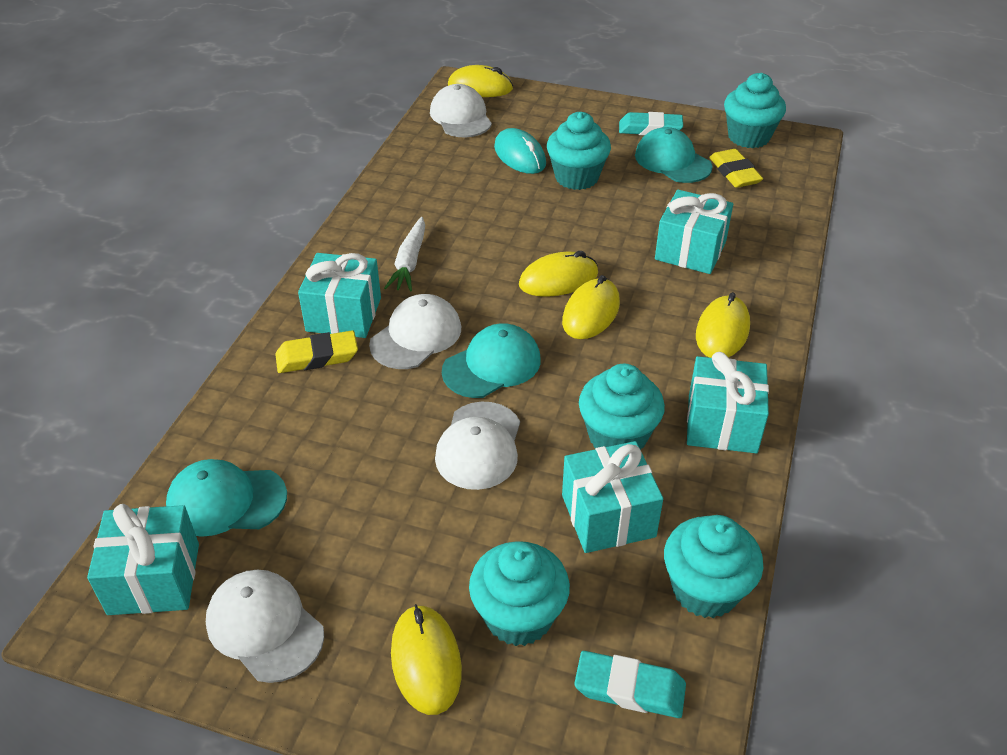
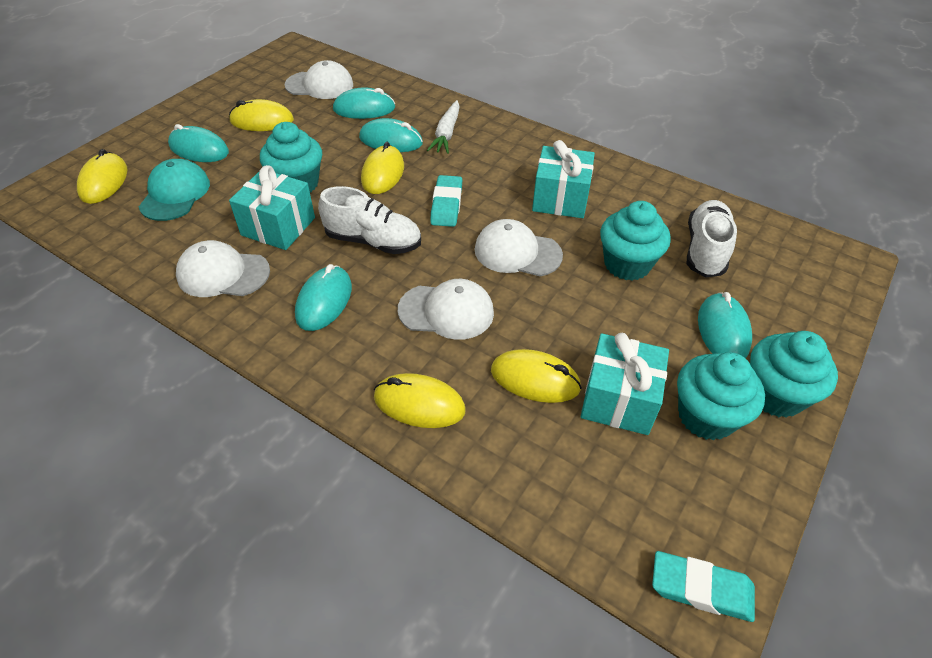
turquoise cap: 3 -> 1
turquoise cupcake: 5 -> 4
turquoise gift: 5 -> 3
turquoise mouse: 1 -> 5
white shoe: 0 -> 2
yellow eraser: 2 -> 0

